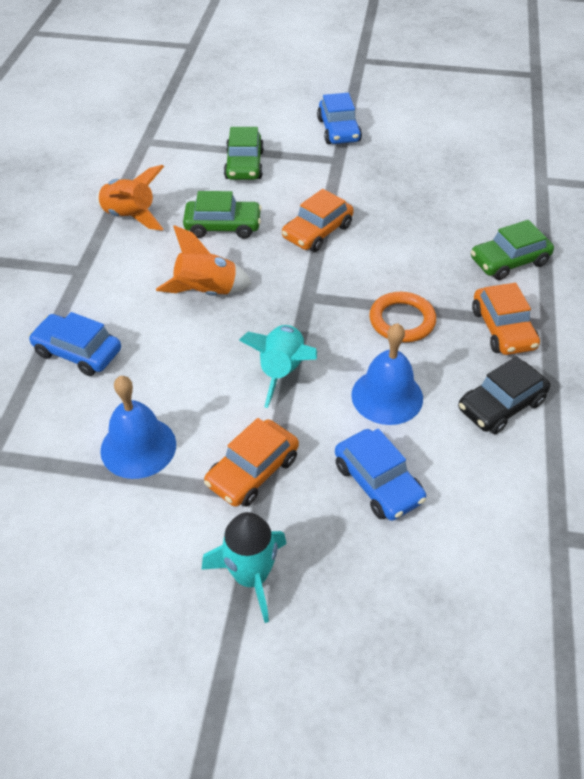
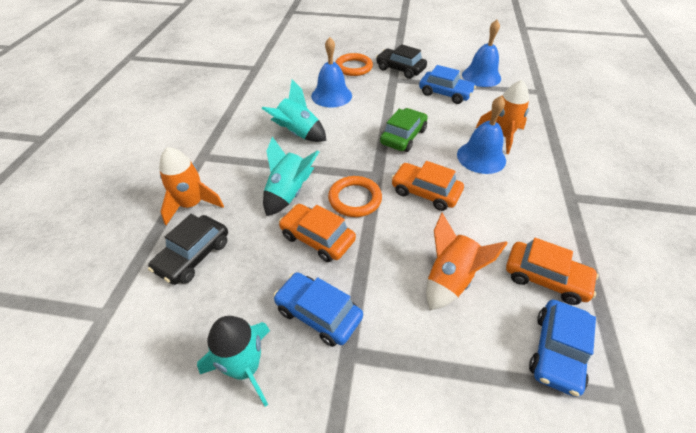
black car: 1 -> 2
blue bell: 2 -> 3
green car: 3 -> 1
orange ring: 1 -> 2
orange rocket: 2 -> 3
turquoise rocket: 2 -> 3

